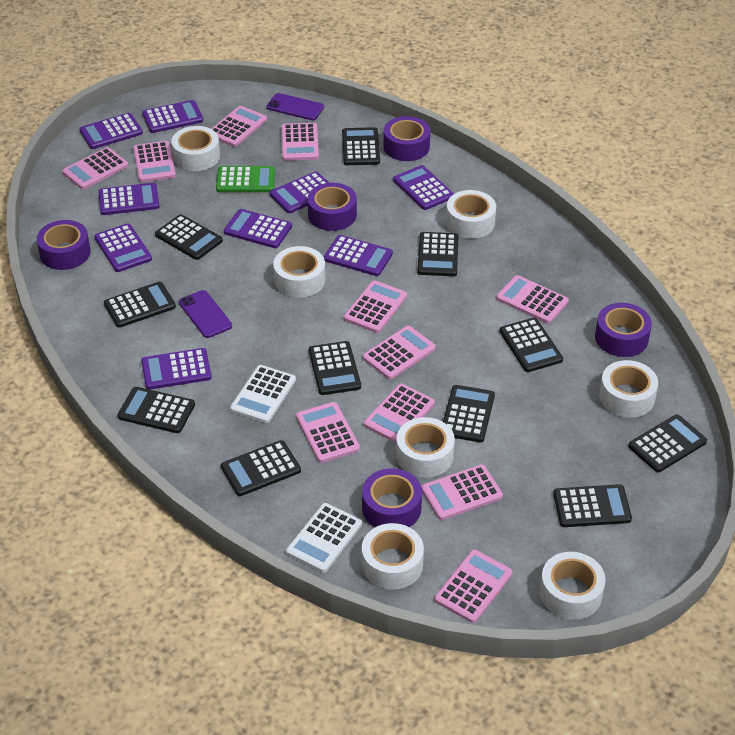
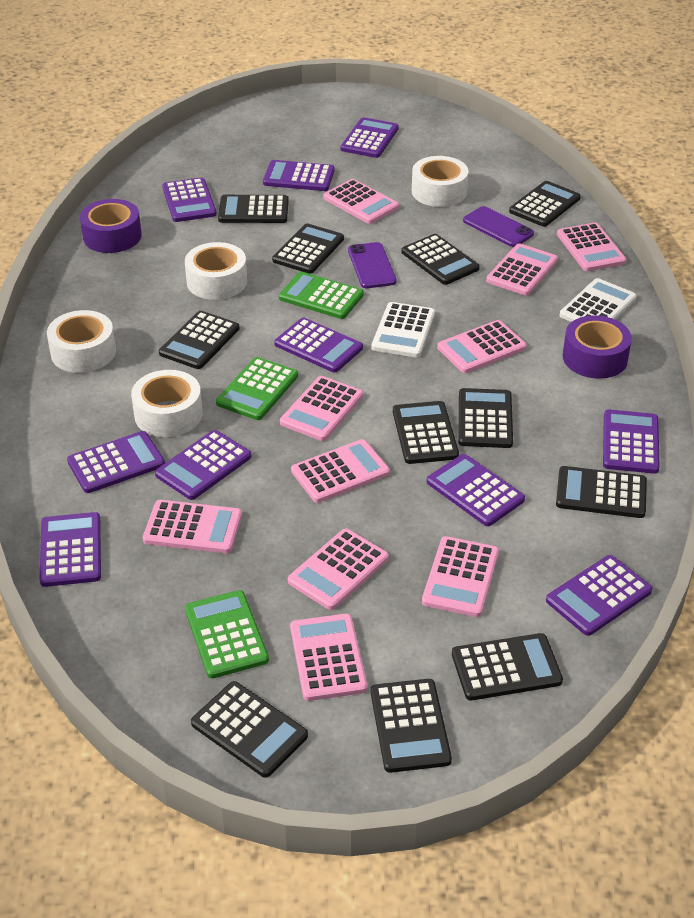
green calculator: 1 -> 3
pink calculator: 11 -> 10
purple calculator: 9 -> 10
purple tape: 5 -> 2
white tape: 7 -> 4

